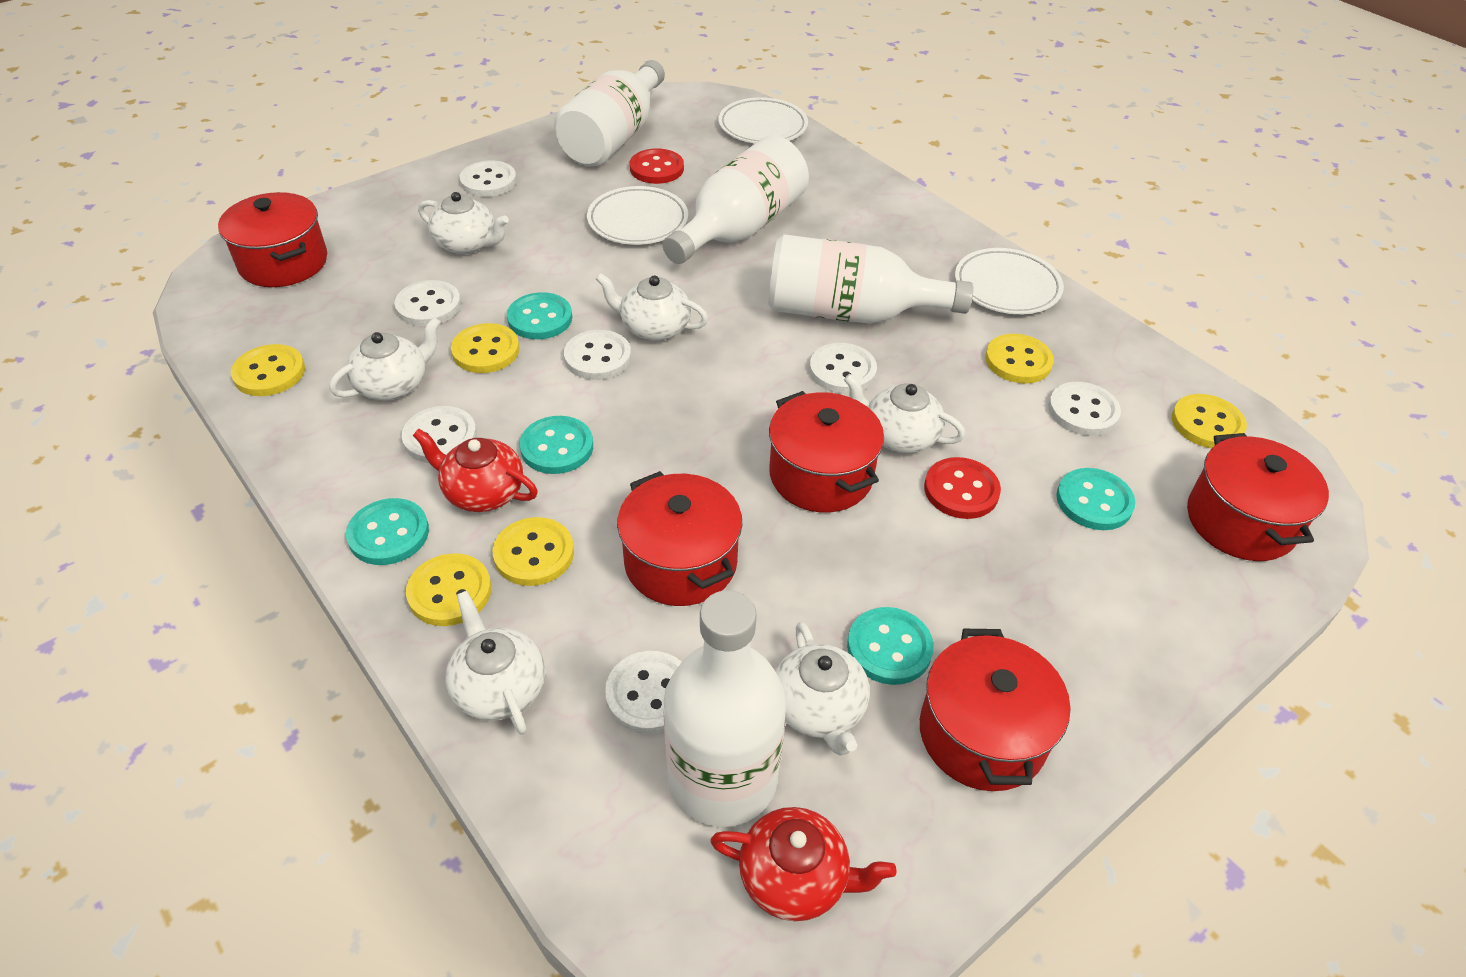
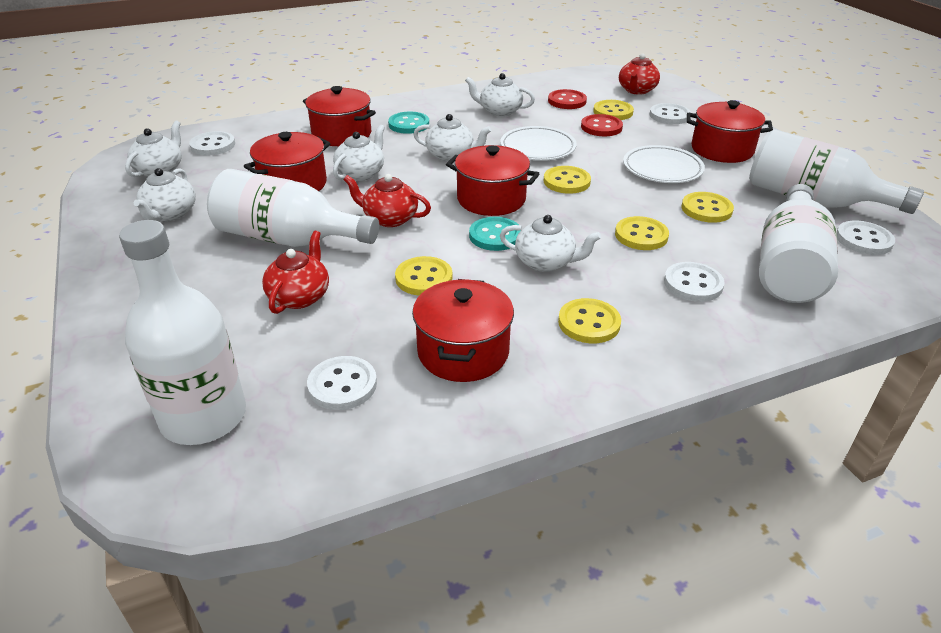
red teapot: 2 -> 3
turquoise button: 5 -> 2
white button: 7 -> 5
white plate: 3 -> 2

